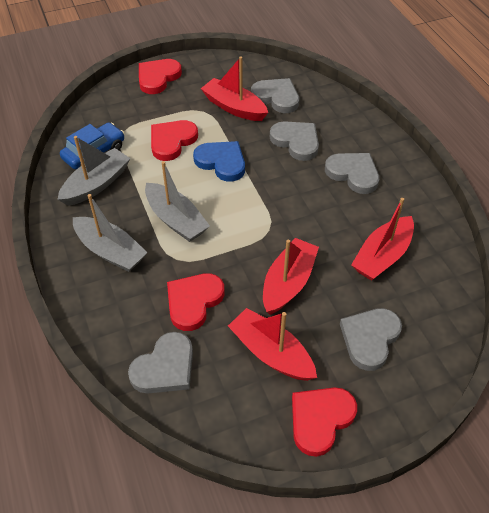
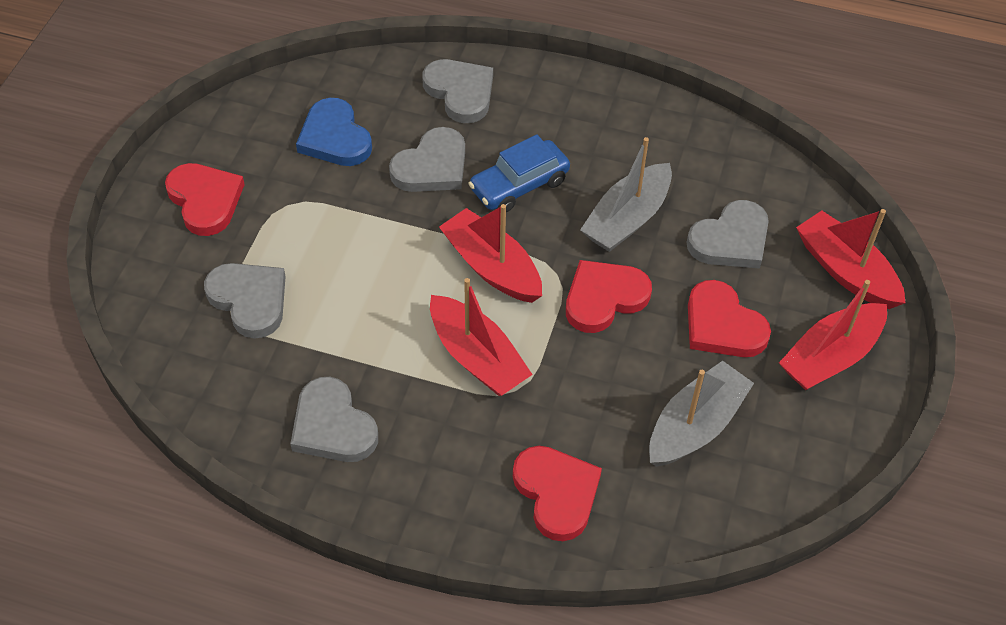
grey boat: 3 -> 2

